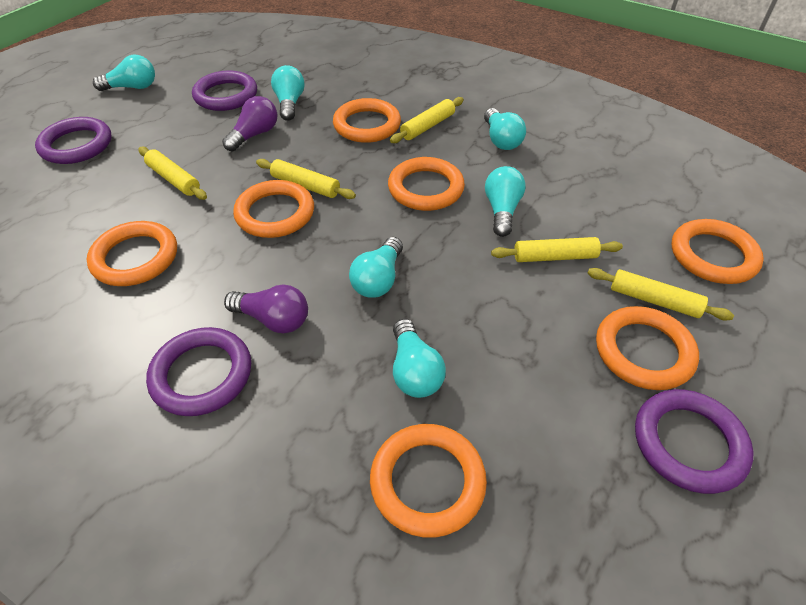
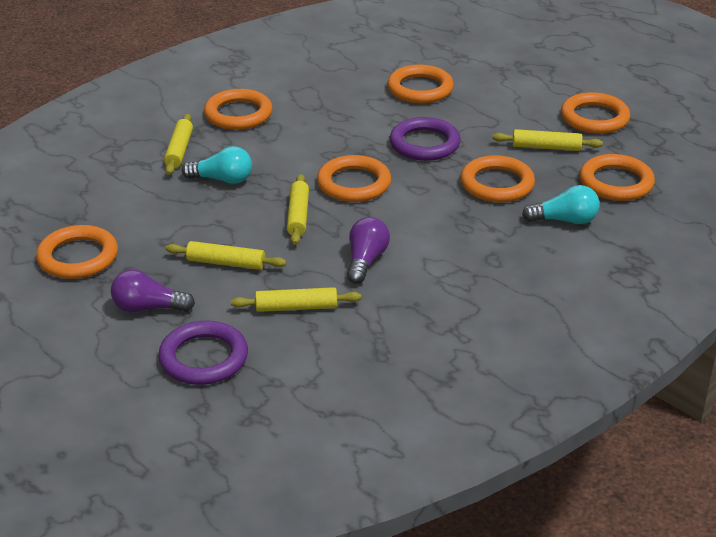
purple ring: 4 -> 2
turquoise light bulb: 6 -> 2

